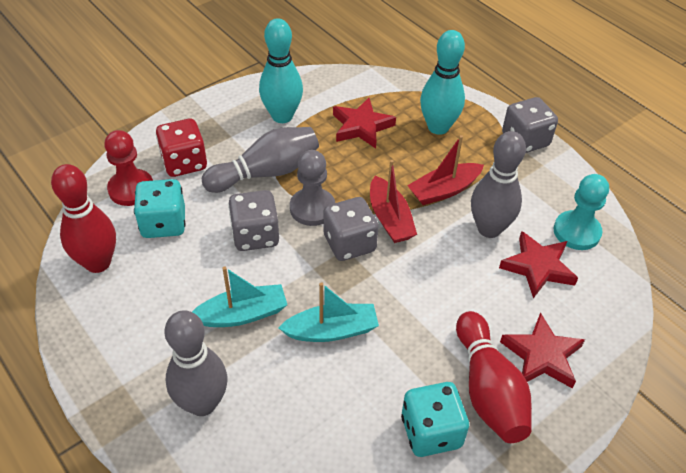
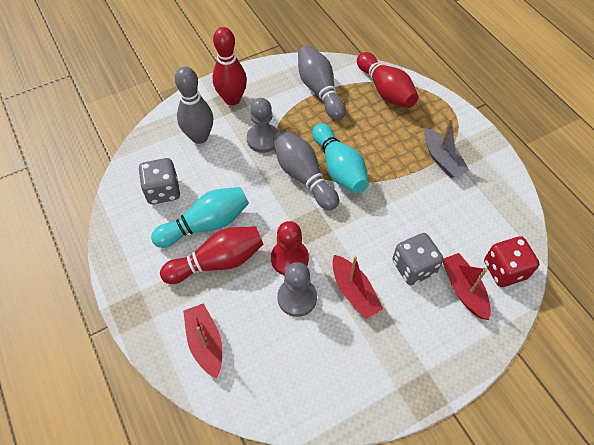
grey boat: 0 -> 1
grey dice: 3 -> 2
grey pawn: 1 -> 2
red boat: 2 -> 3
red bowling pin: 2 -> 3
red star: 3 -> 0
turquoise boat: 2 -> 0
turquoise dice: 2 -> 0
turquoise pawn: 1 -> 0

